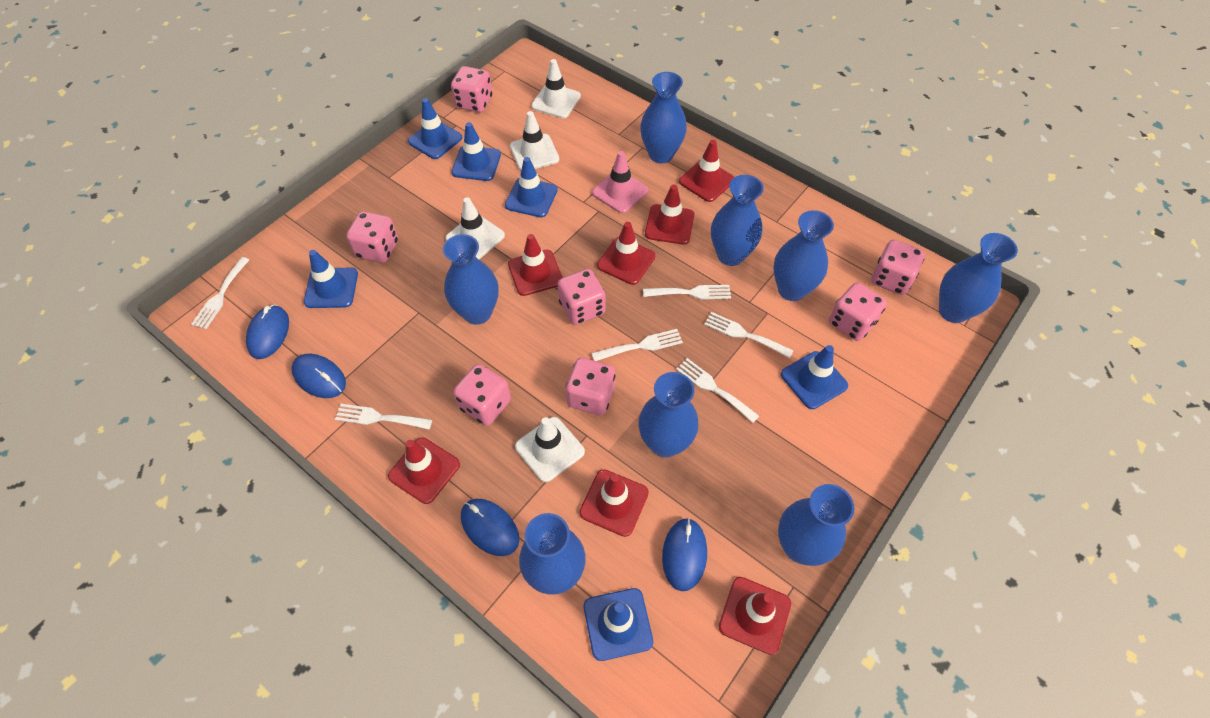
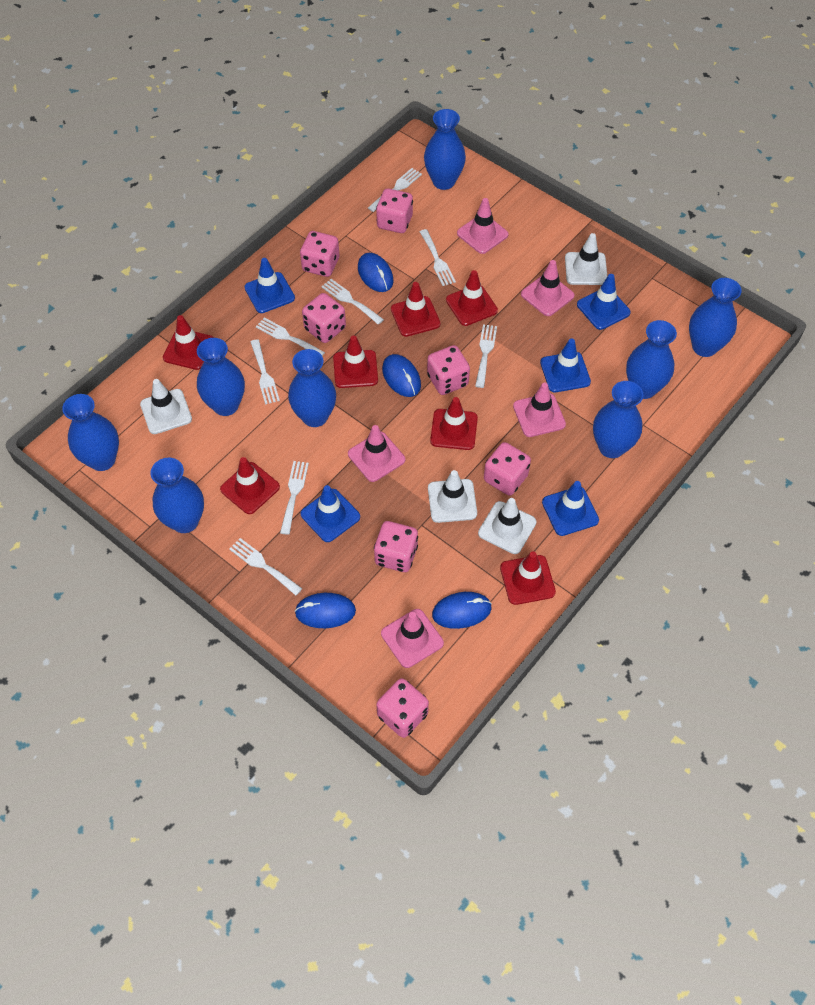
blue traffic cone: 6 -> 5
pink traffic cone: 1 -> 5
white fork: 6 -> 8

